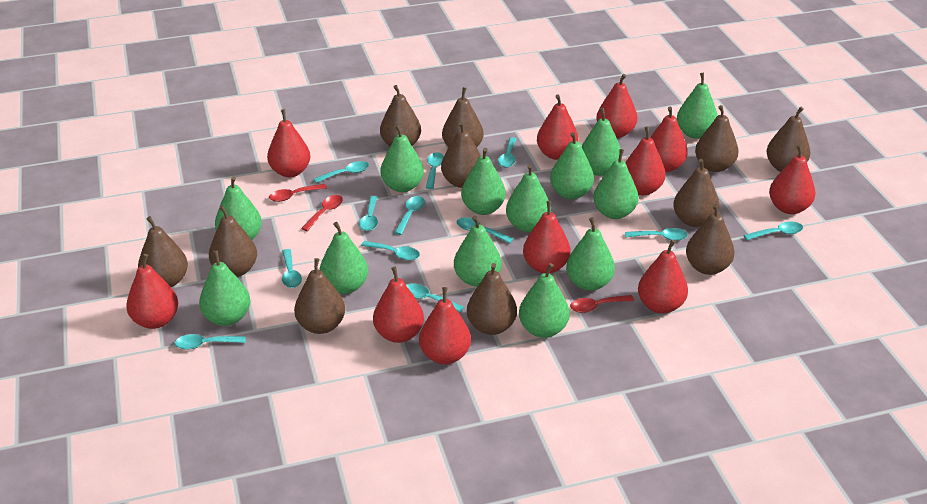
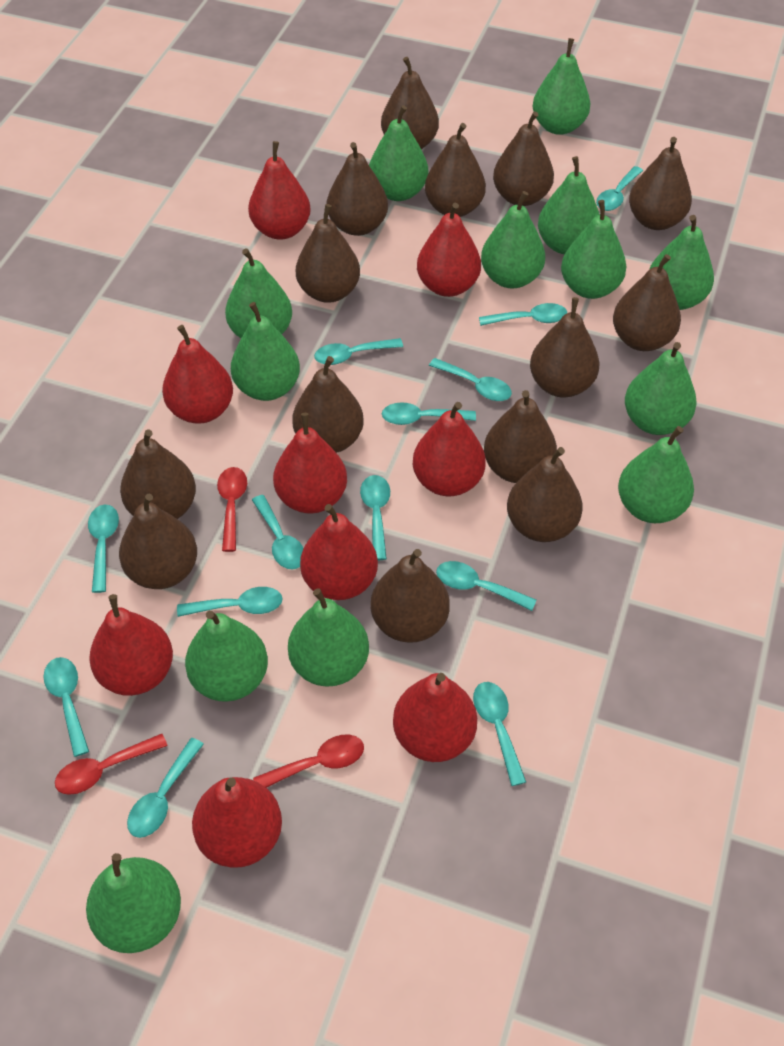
brown pear: 11 -> 14
red pear: 11 -> 9
turquoise spoon: 12 -> 13

